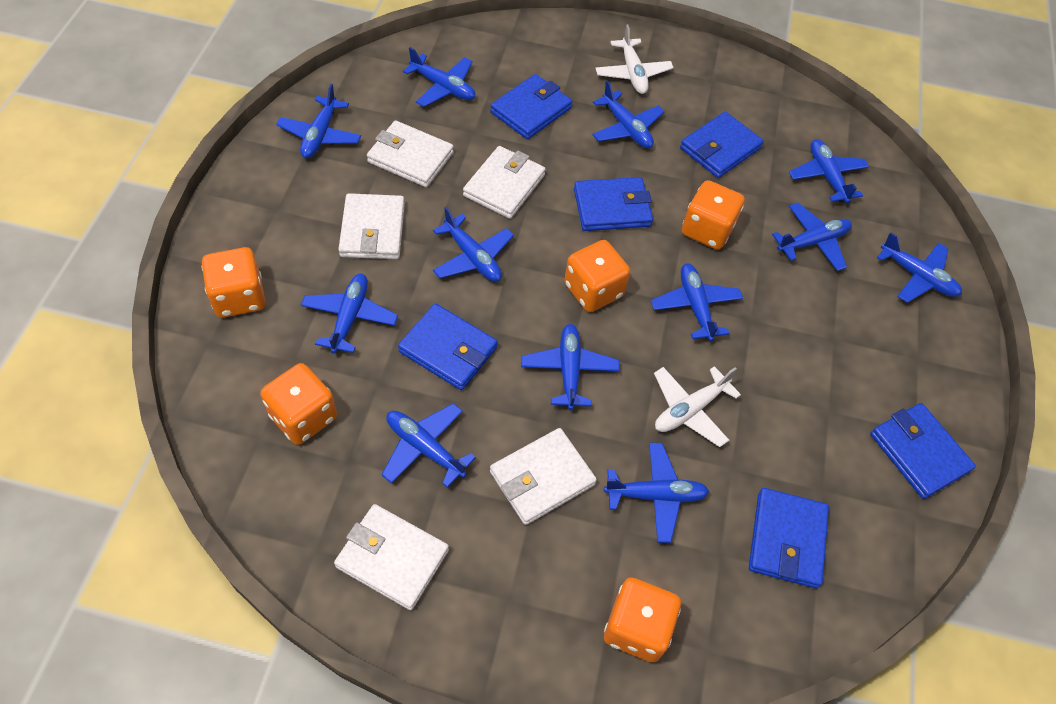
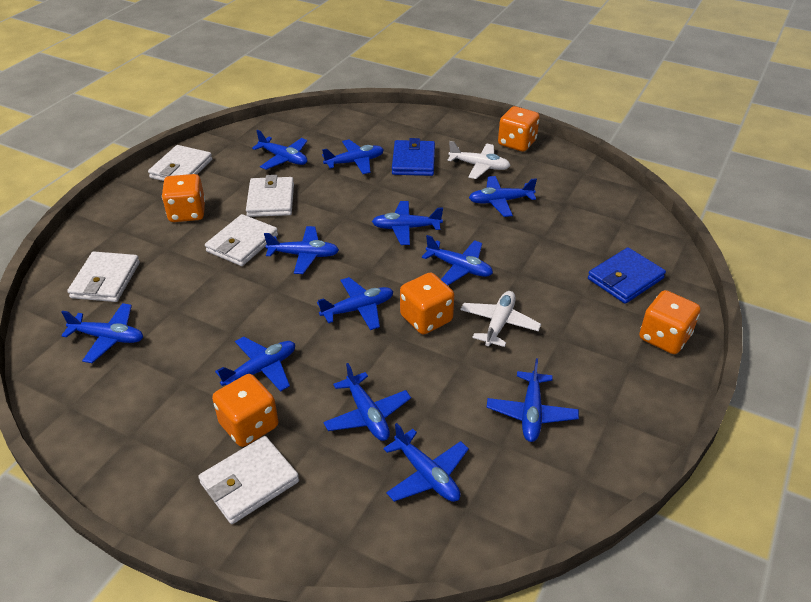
blue wallet: 6 -> 2

